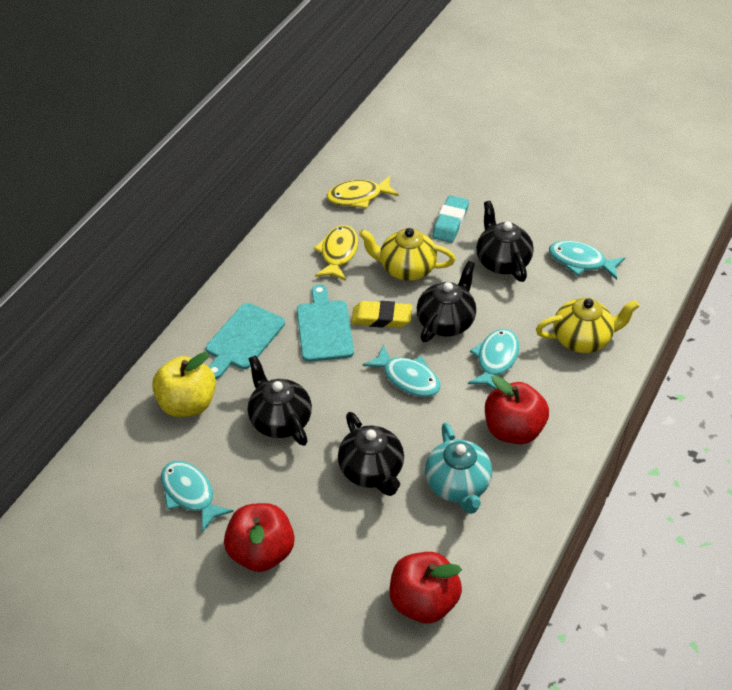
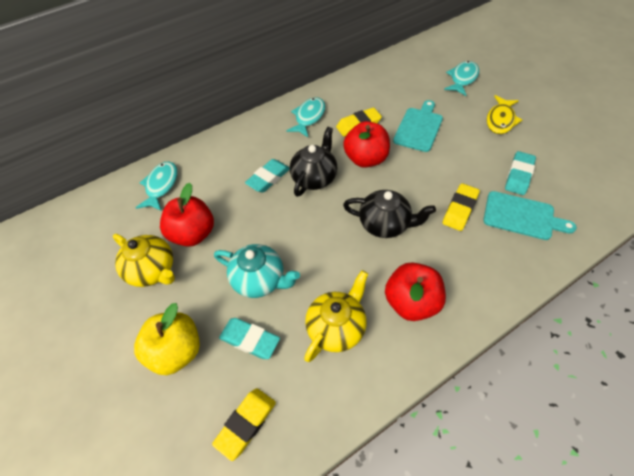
black teapot: 4 -> 2
turquoise eraser: 1 -> 3
turquoise fish: 4 -> 3
yellow eraser: 1 -> 3
yellow fish: 2 -> 1

